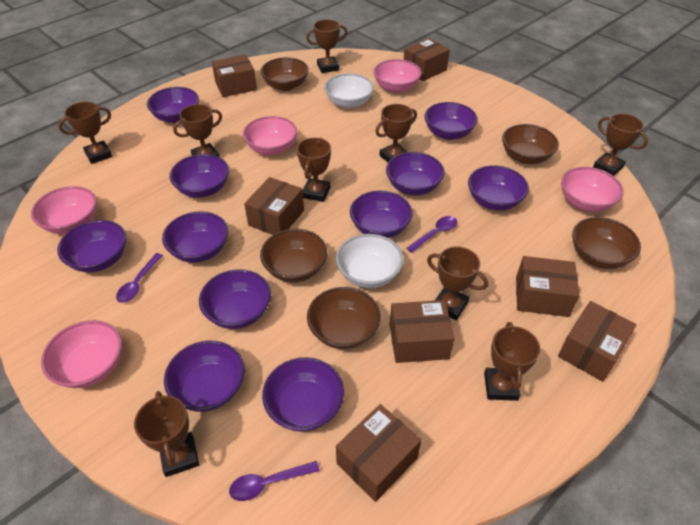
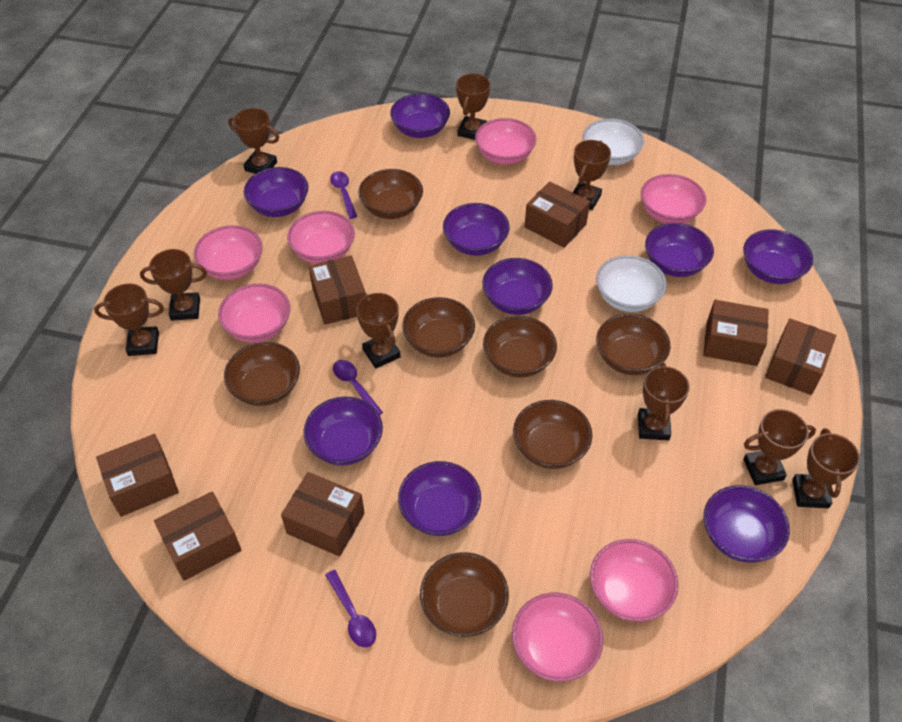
brown bowl: 5 -> 7
pink bowl: 5 -> 7
purple bowl: 11 -> 9

